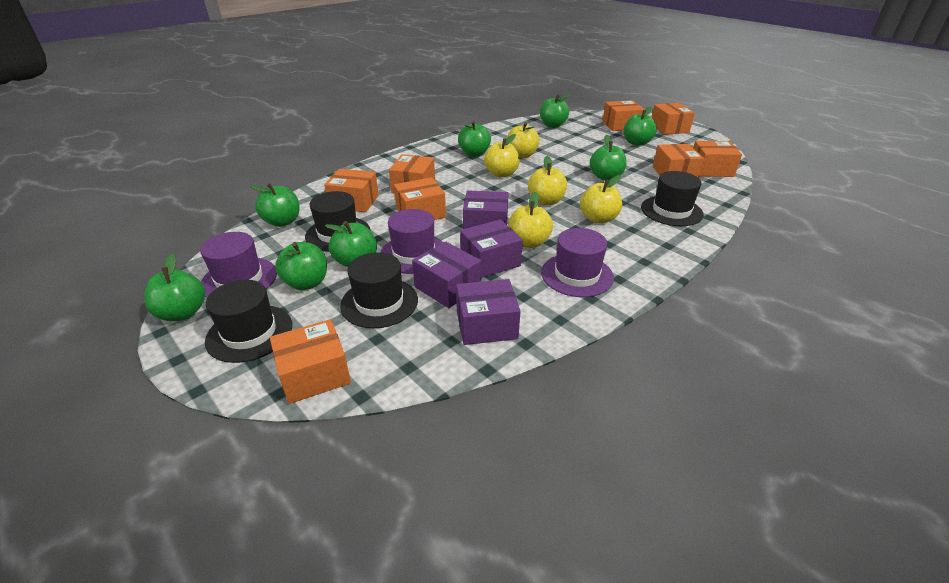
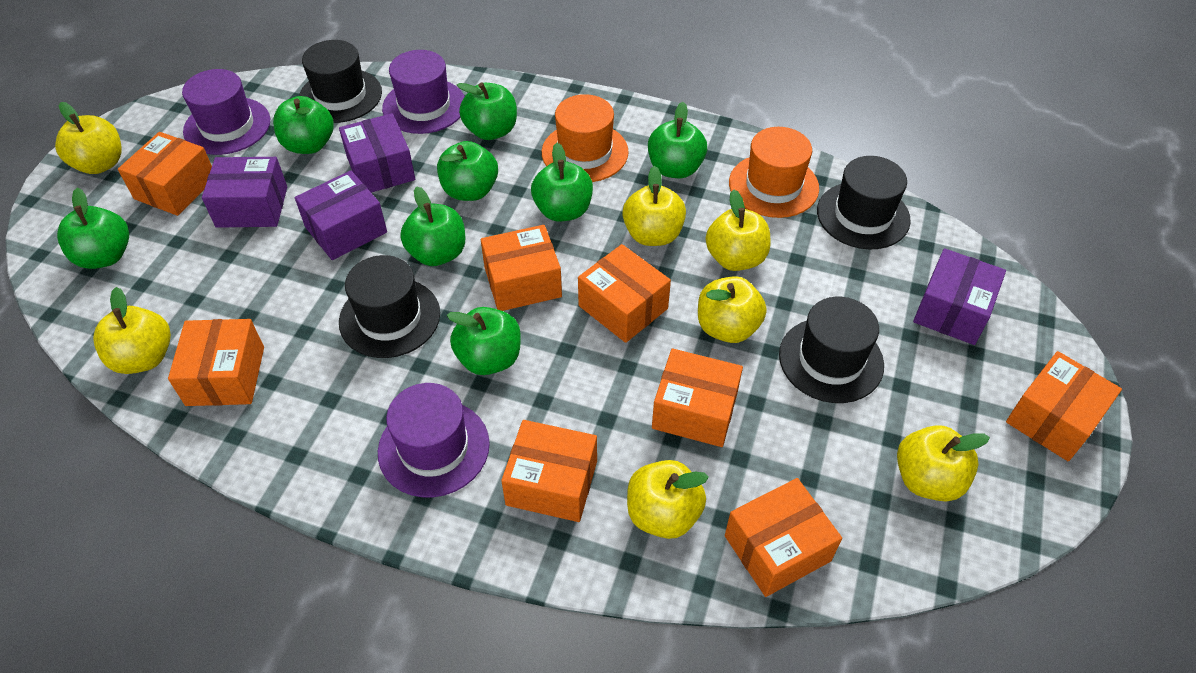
orange hat: 0 -> 2
yellow apple: 5 -> 7

